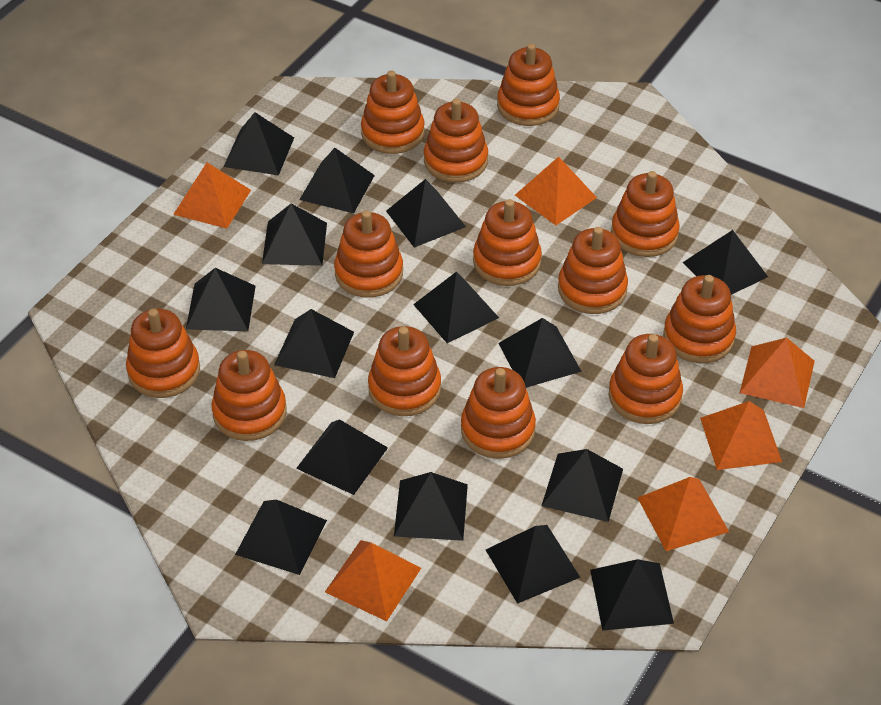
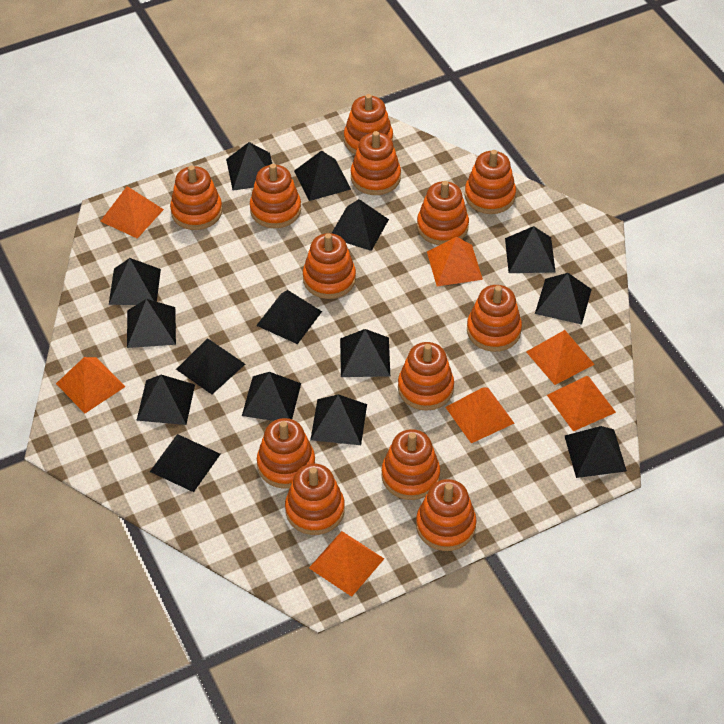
orange pyramid: 6 -> 7

